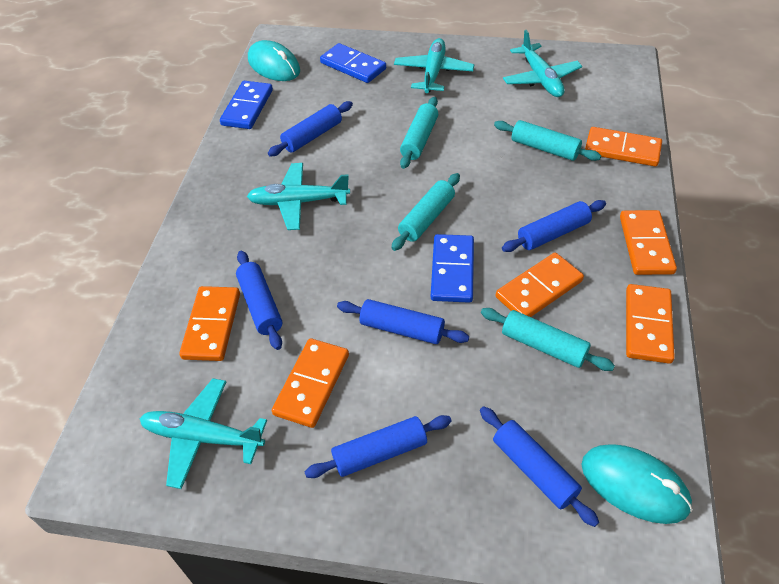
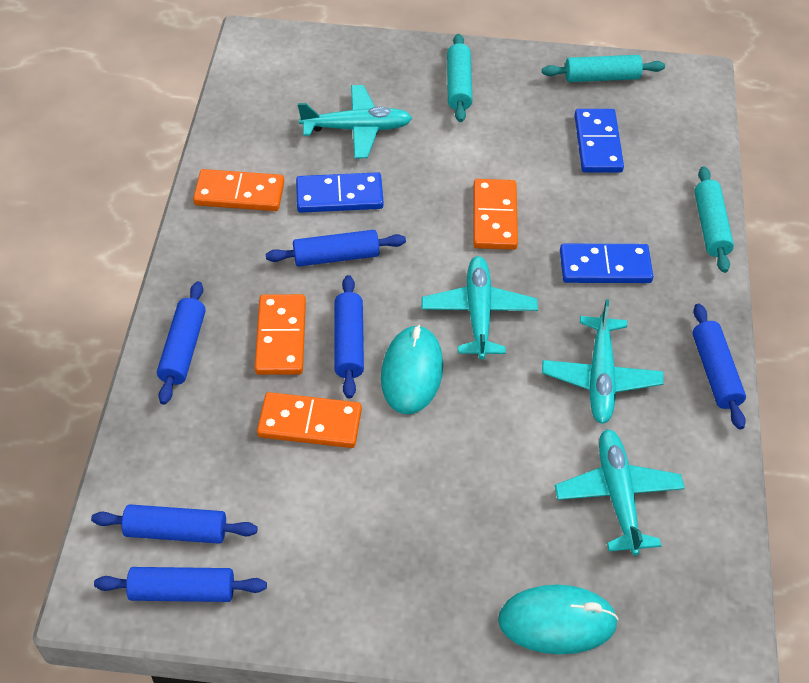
orange domino: 6 -> 4
turquoise rolling pin: 4 -> 3

